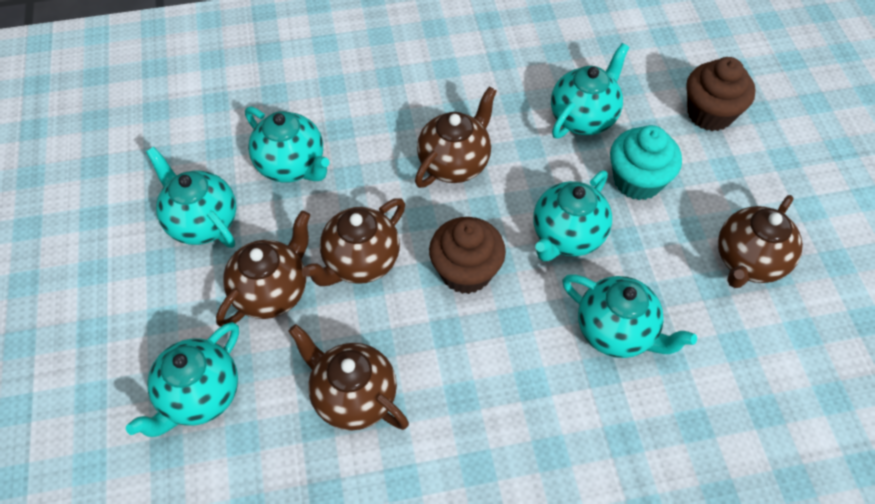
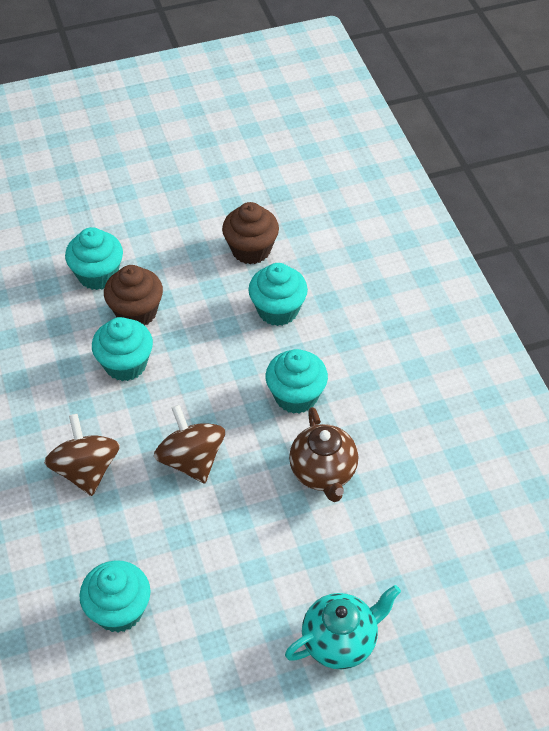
brown spinning top: 0 -> 2
brown teapot: 5 -> 1
turquoise cupcake: 1 -> 5
turquoise teapot: 6 -> 1

